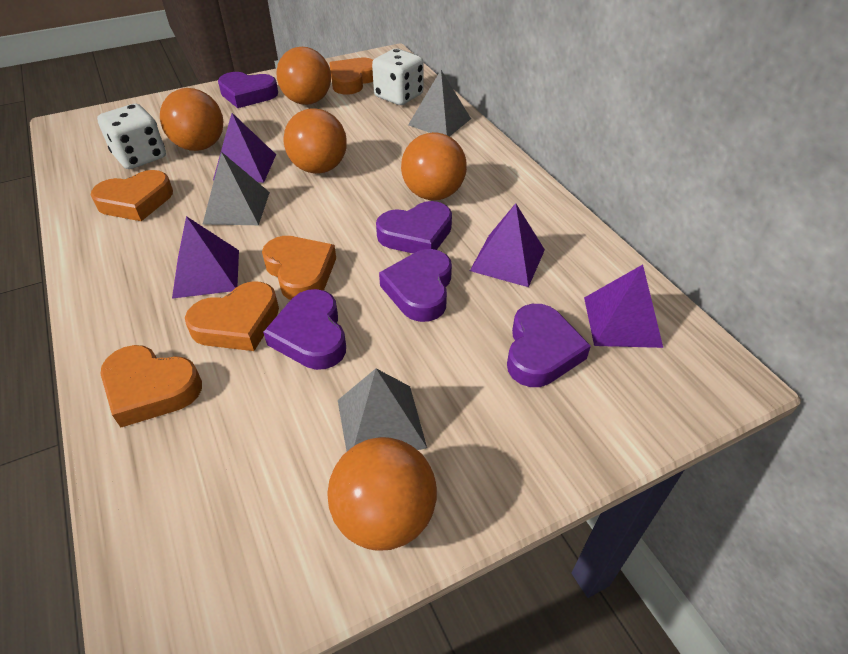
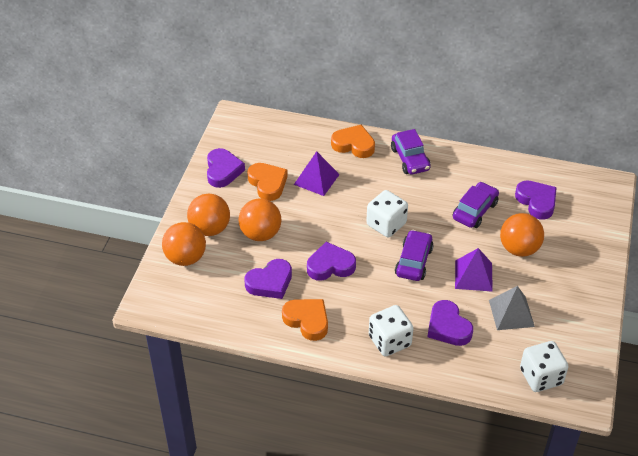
grey pyramid: 3 -> 1
orange ball: 5 -> 4
orange heart: 5 -> 3
purple car: 0 -> 3
purple pyramid: 4 -> 2
white dice: 2 -> 3

